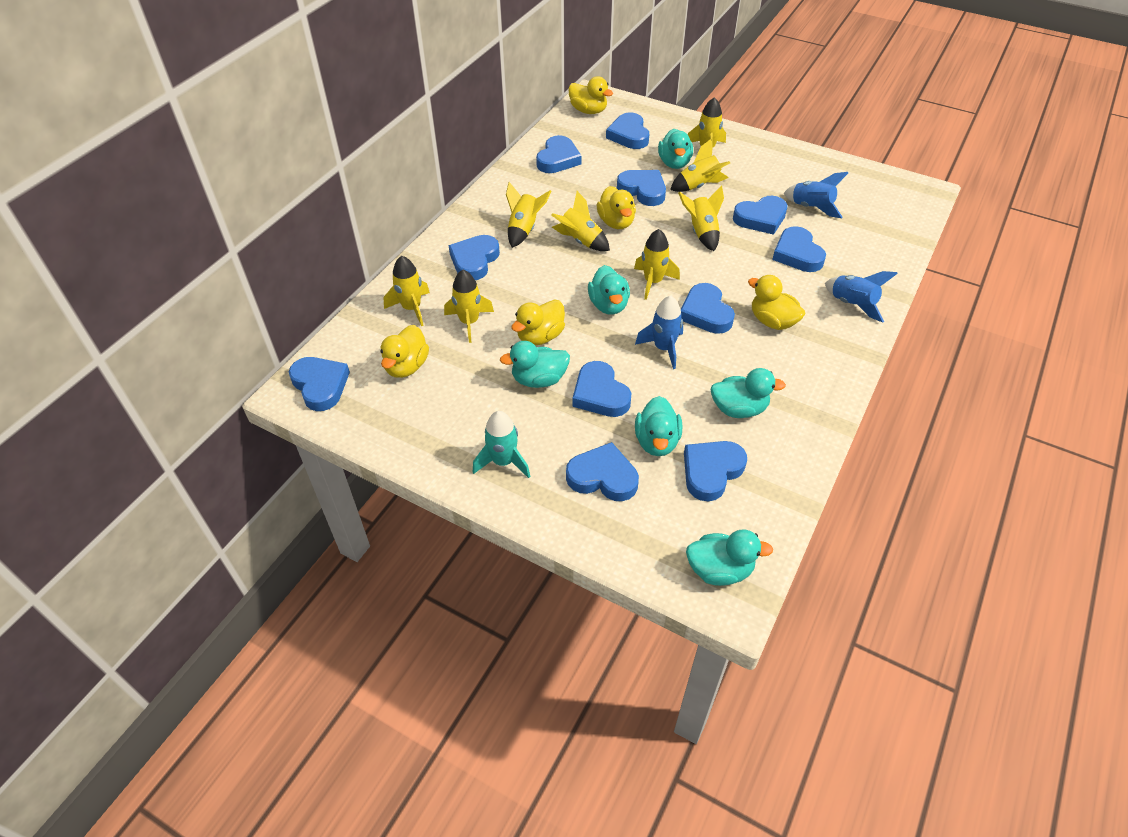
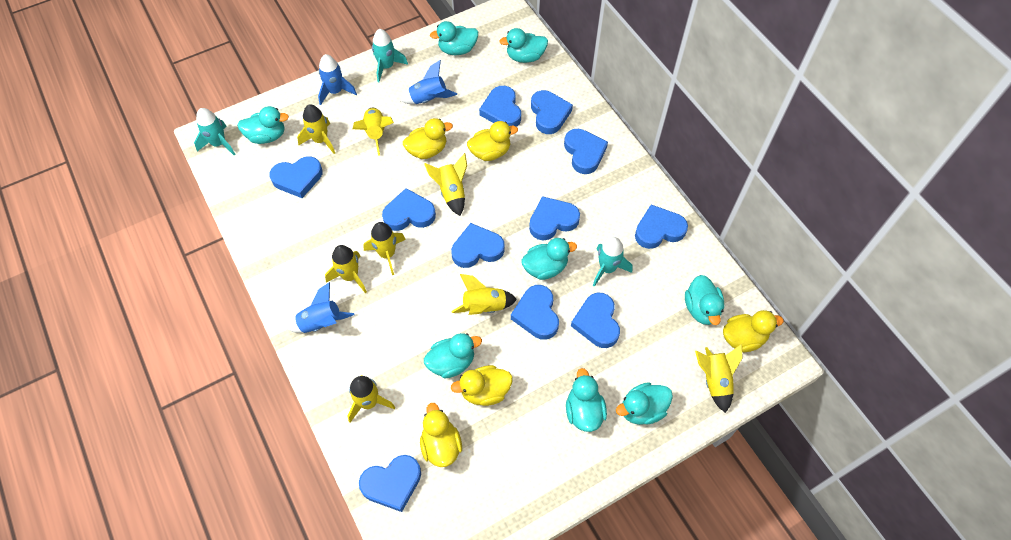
turquoise duck: 6 -> 8
turquoise rocket: 1 -> 3

